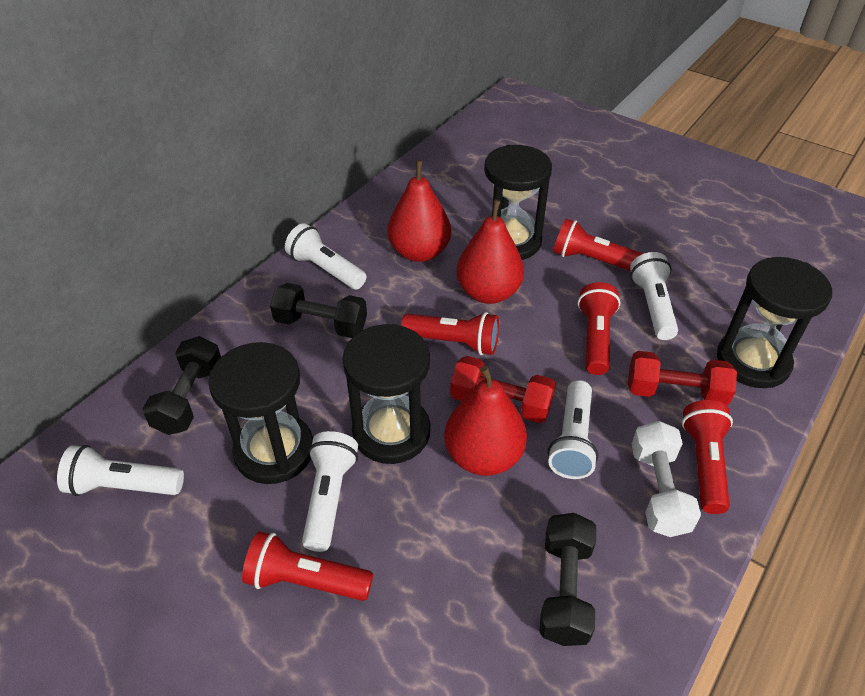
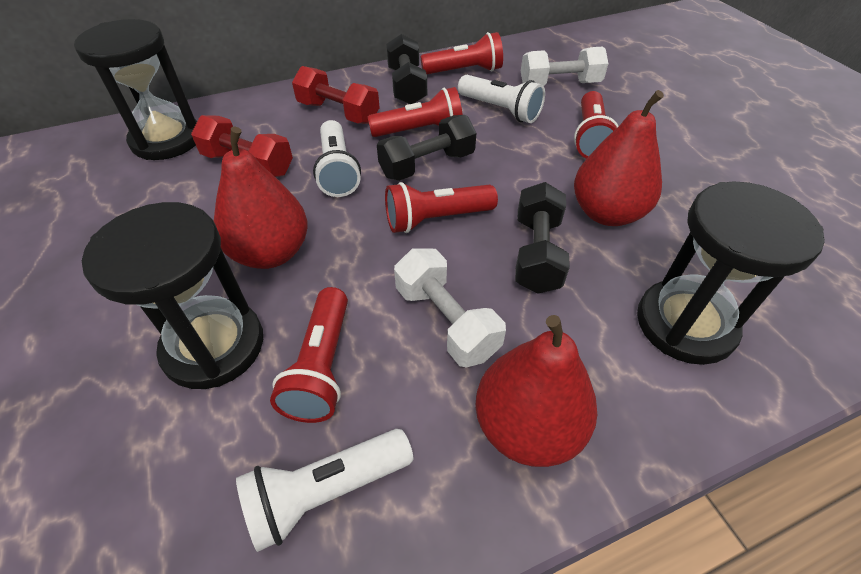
black hourglass: 4 -> 3
white dumbbell: 1 -> 2
white flashlight: 5 -> 3

